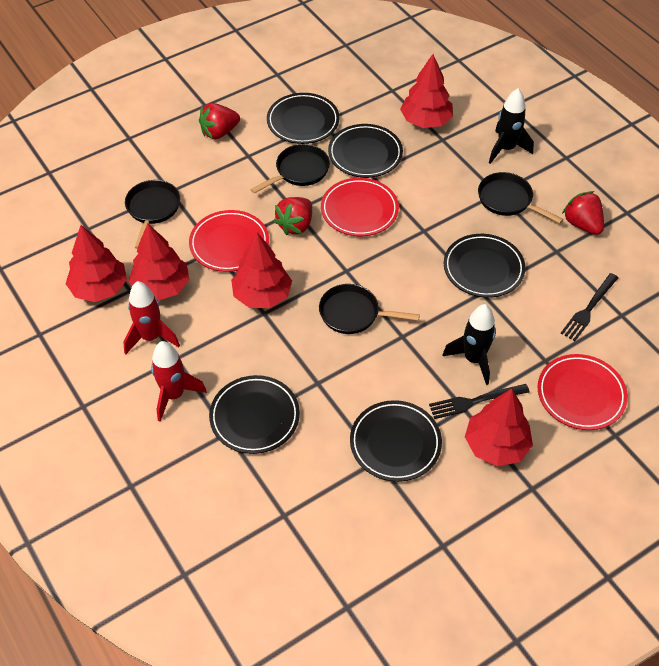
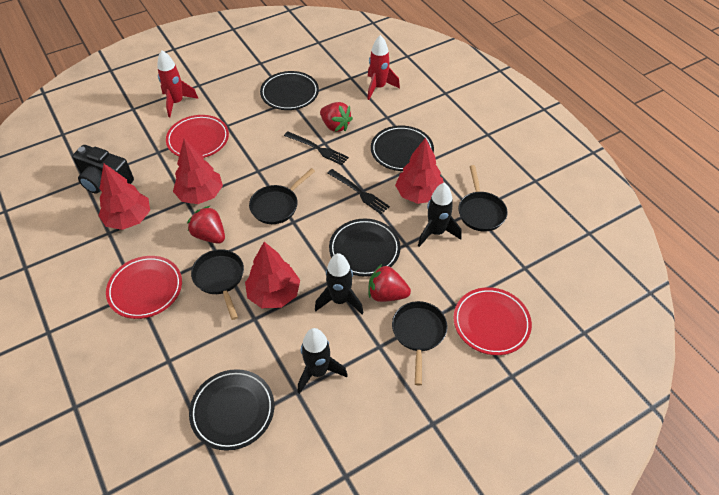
black camera: 0 -> 1
black plate: 5 -> 4
black rocket: 2 -> 3
red tree: 5 -> 4

